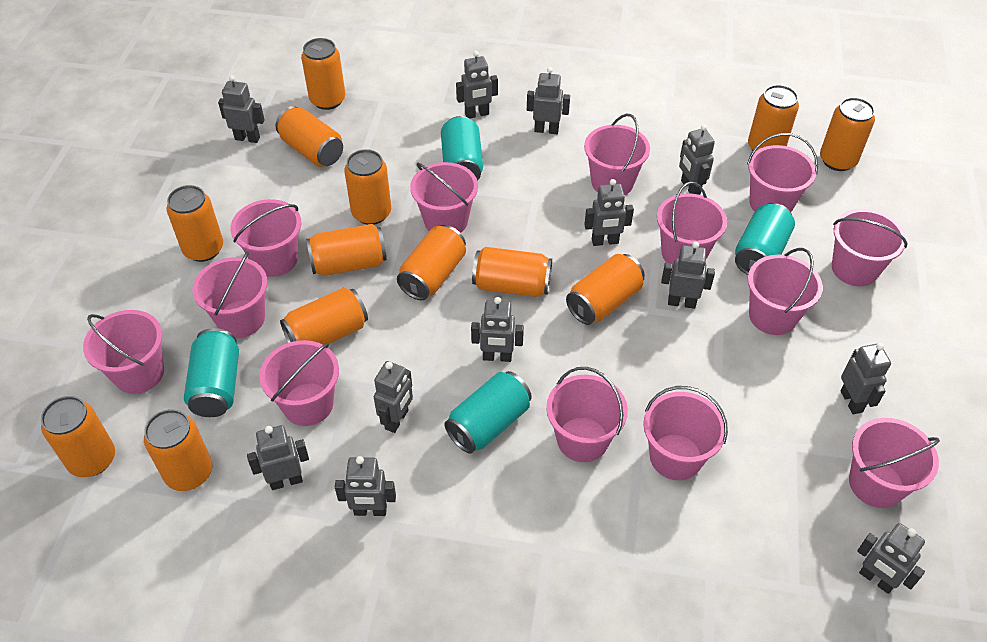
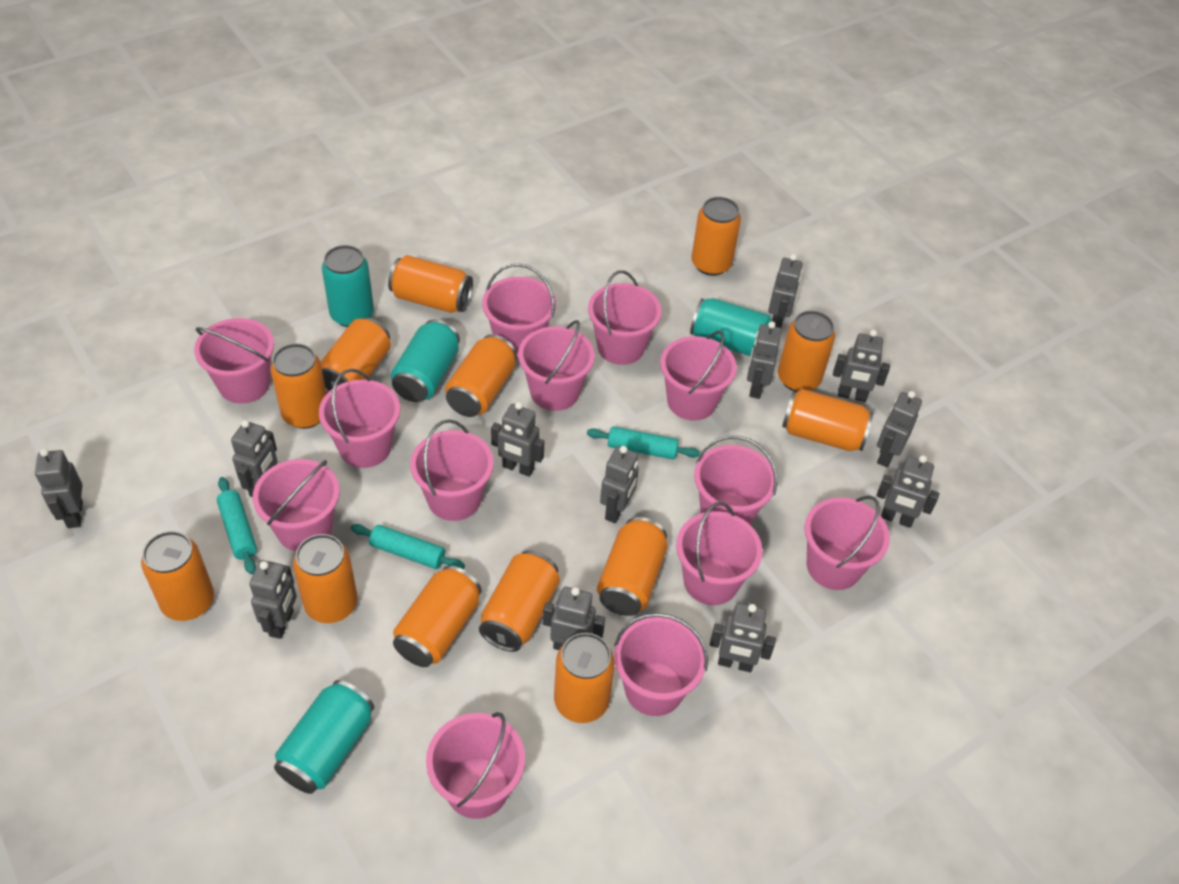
turquoise rolling pin: 0 -> 3

